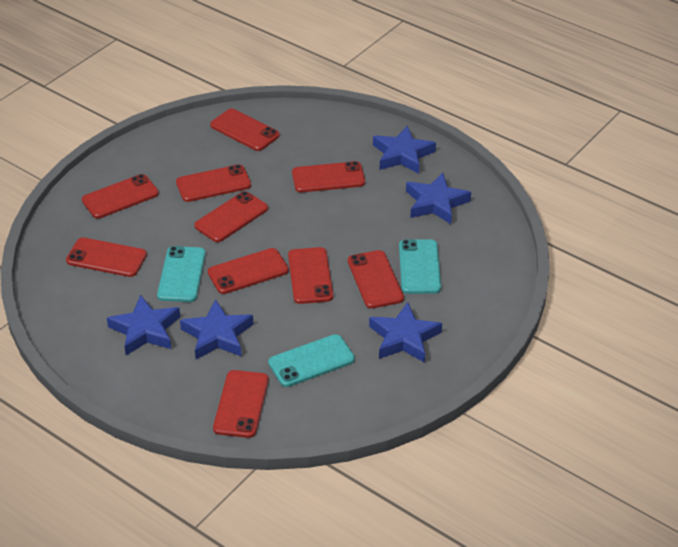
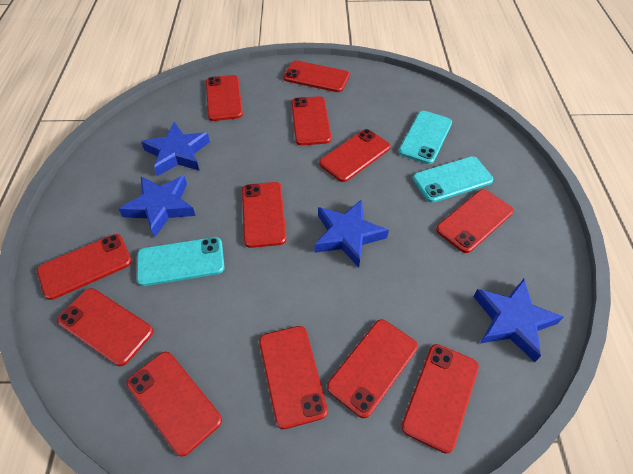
blue star: 5 -> 4
red phone: 10 -> 12

